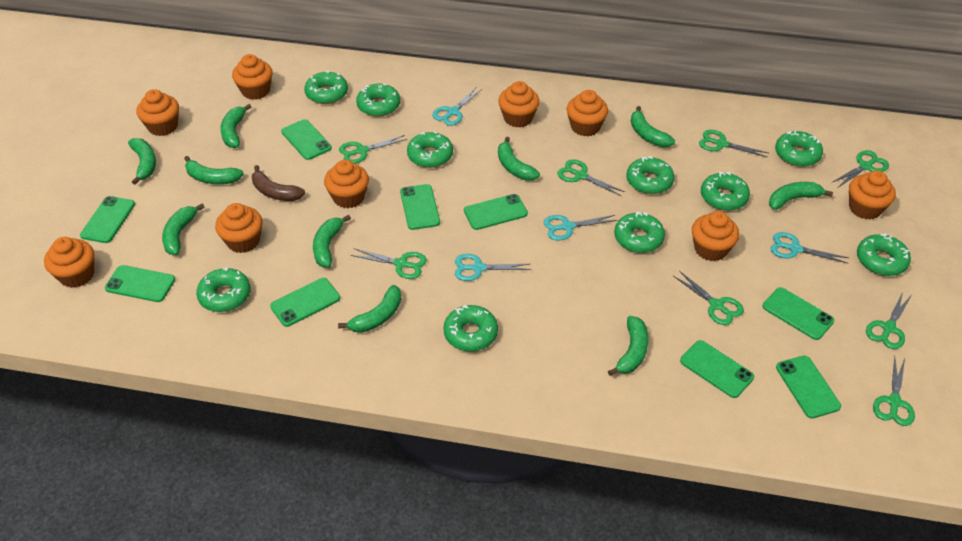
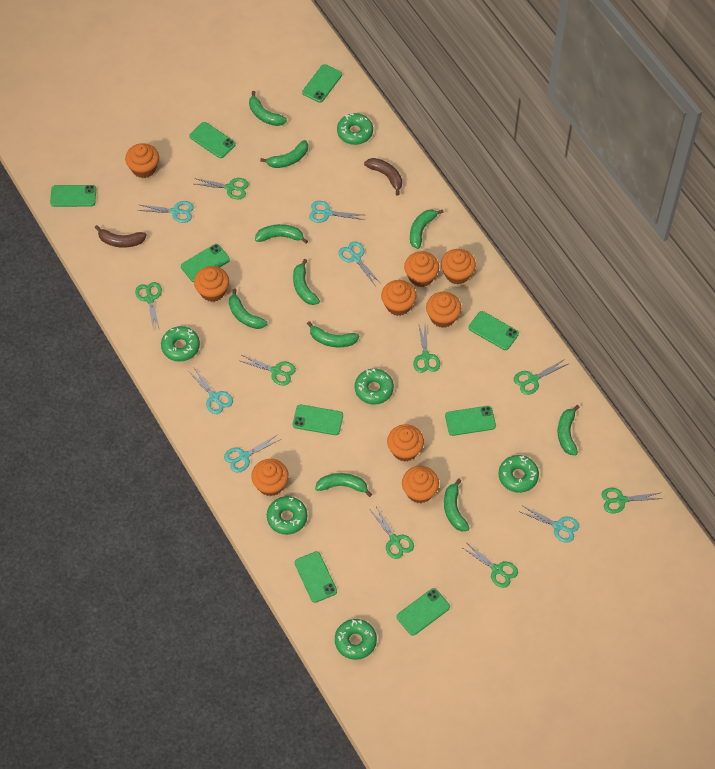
brown banana: 1 -> 2
green donut: 10 -> 6
turquoise scissors: 4 -> 6

